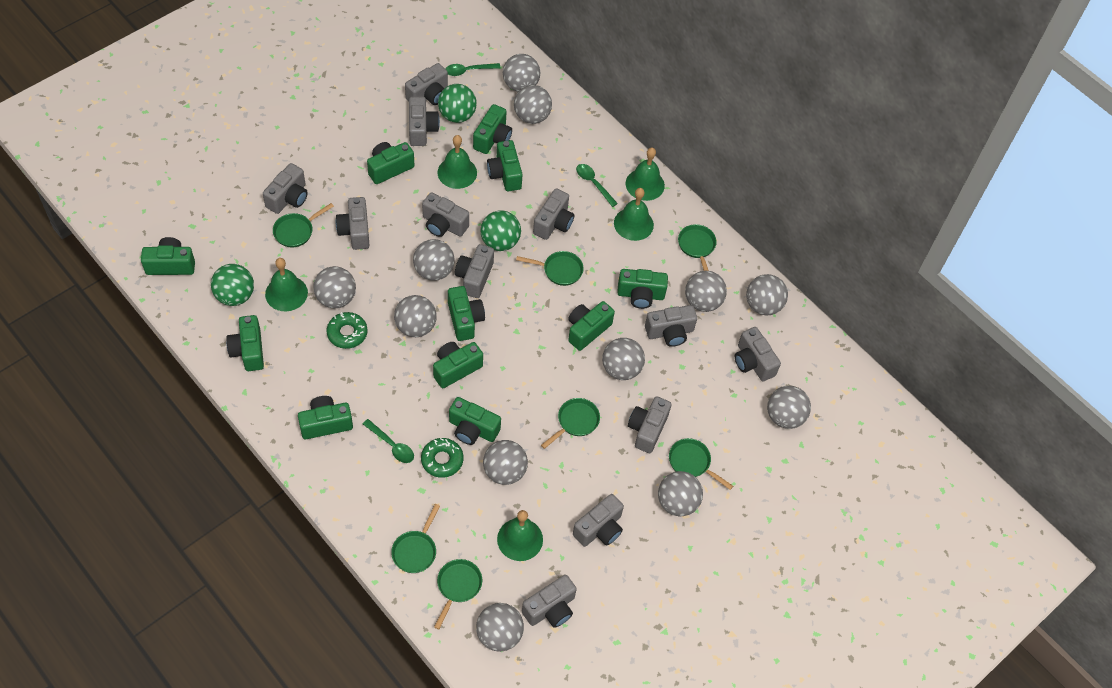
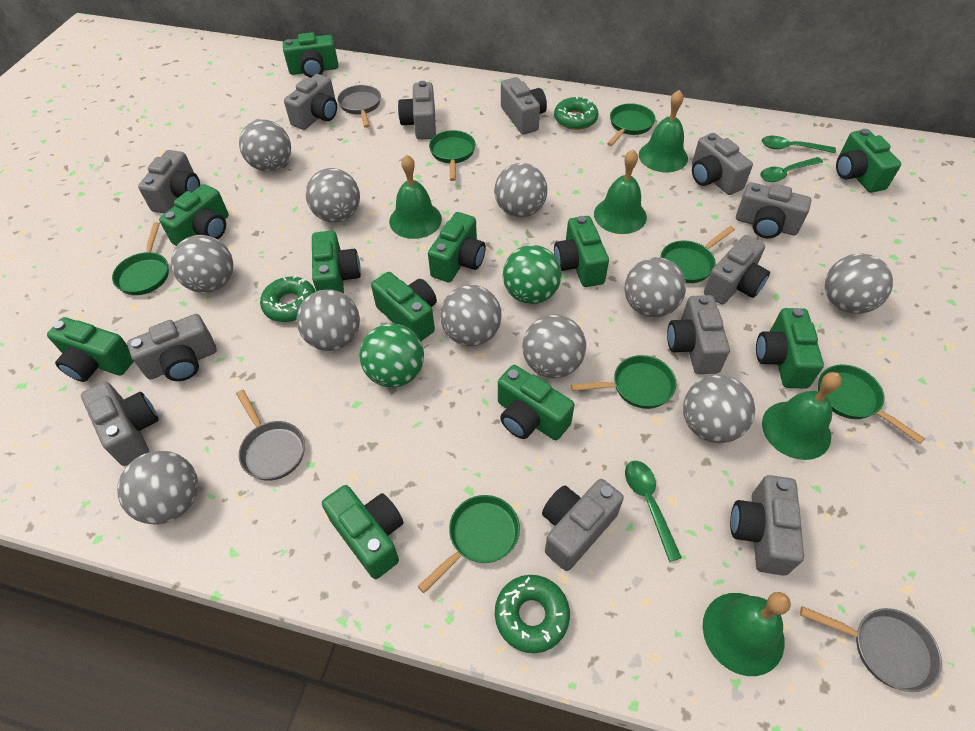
green ball: 3 -> 2
green donut: 2 -> 3
grey ball: 12 -> 11
grey pan: 0 -> 3

